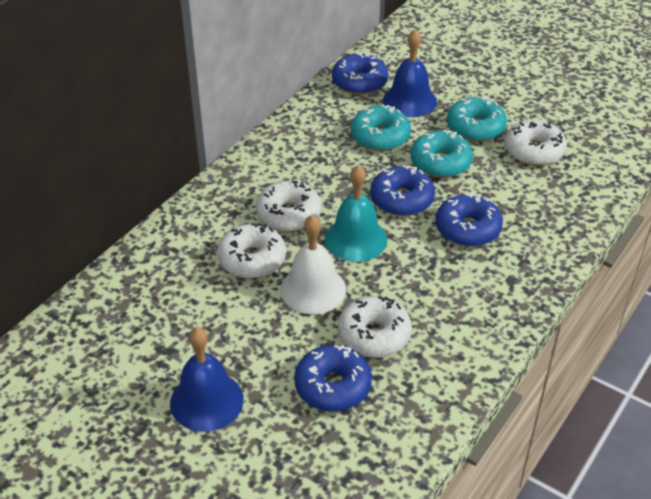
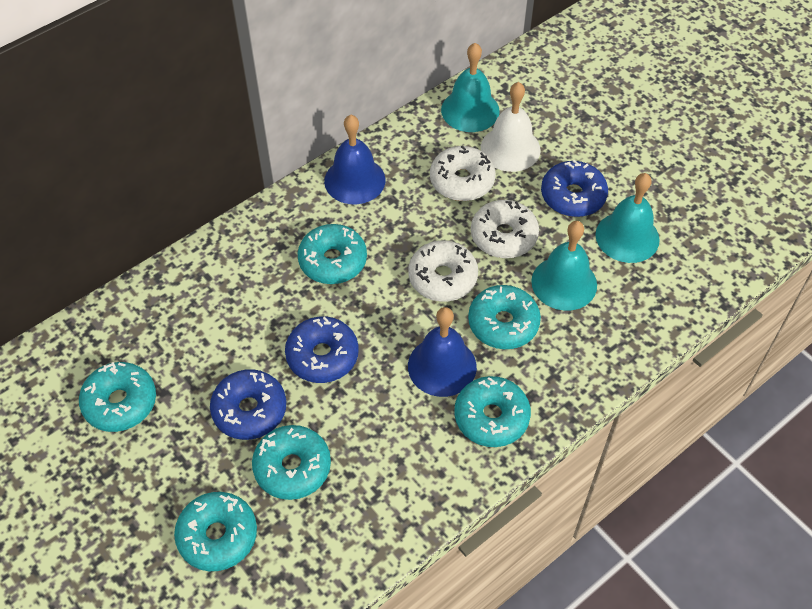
blue donut: 4 -> 3
turquoise bell: 1 -> 3
turquoise donut: 3 -> 6
white donut: 4 -> 3

